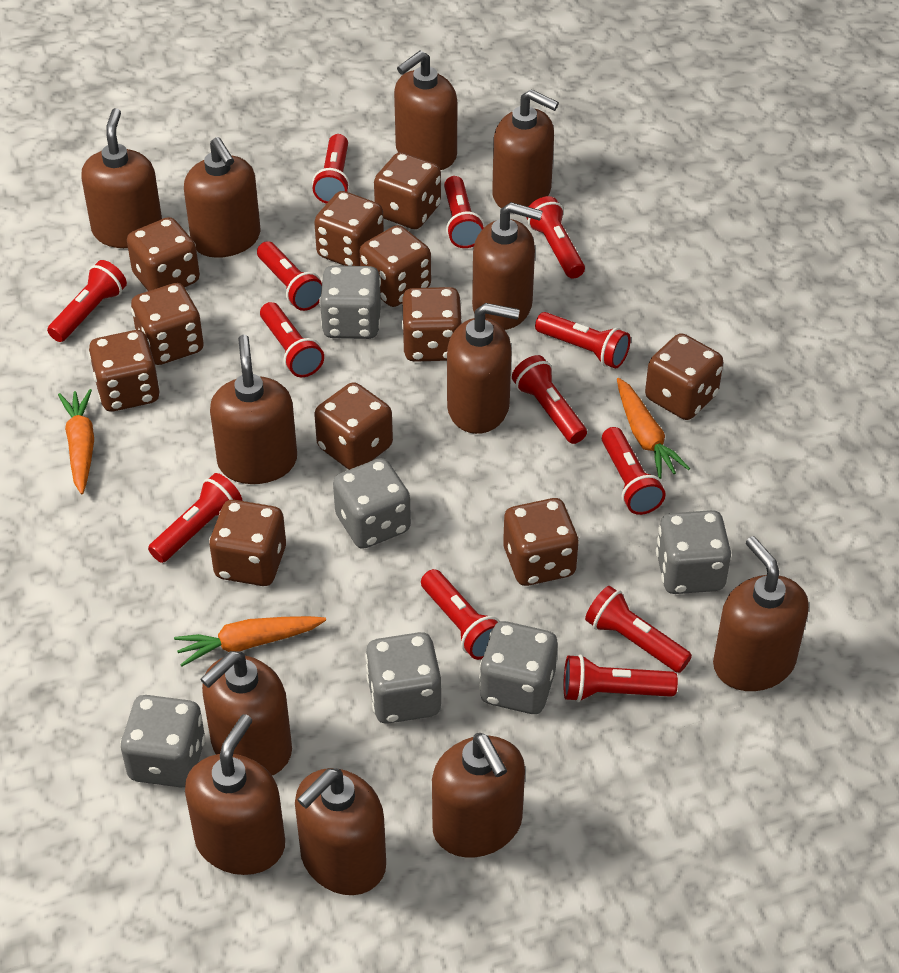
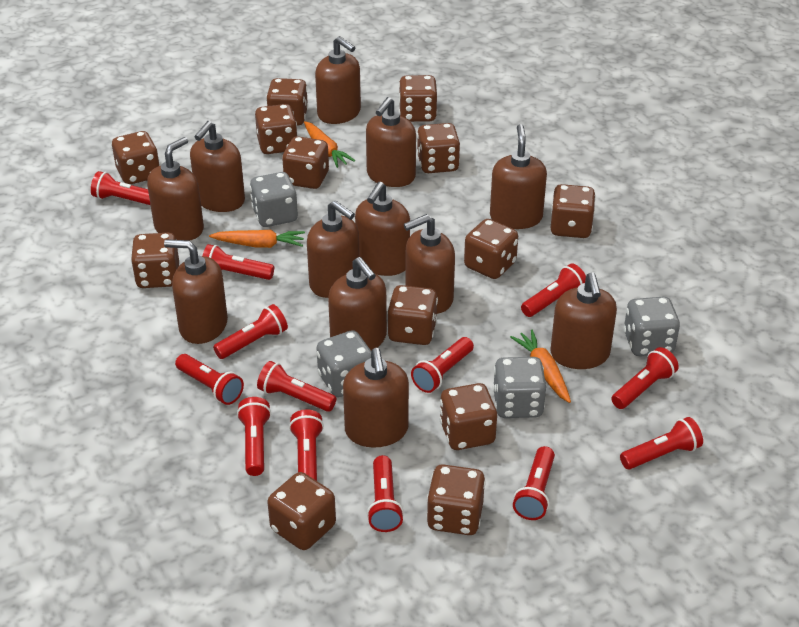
brown dice: 11 -> 13
grey dice: 6 -> 4

